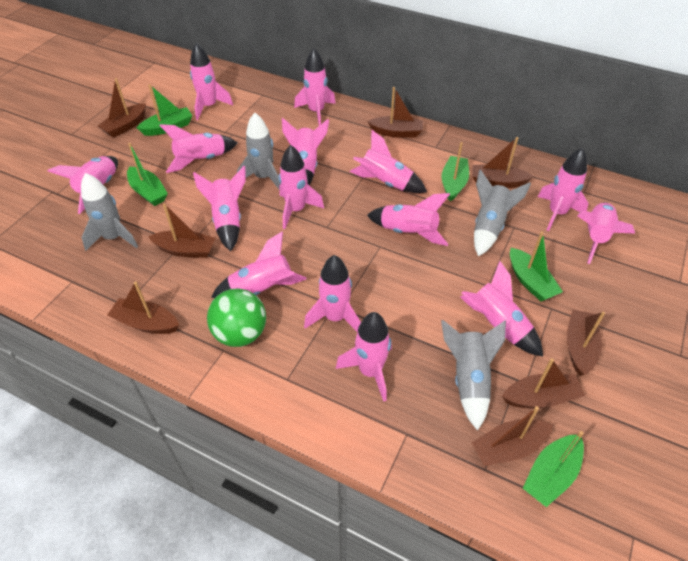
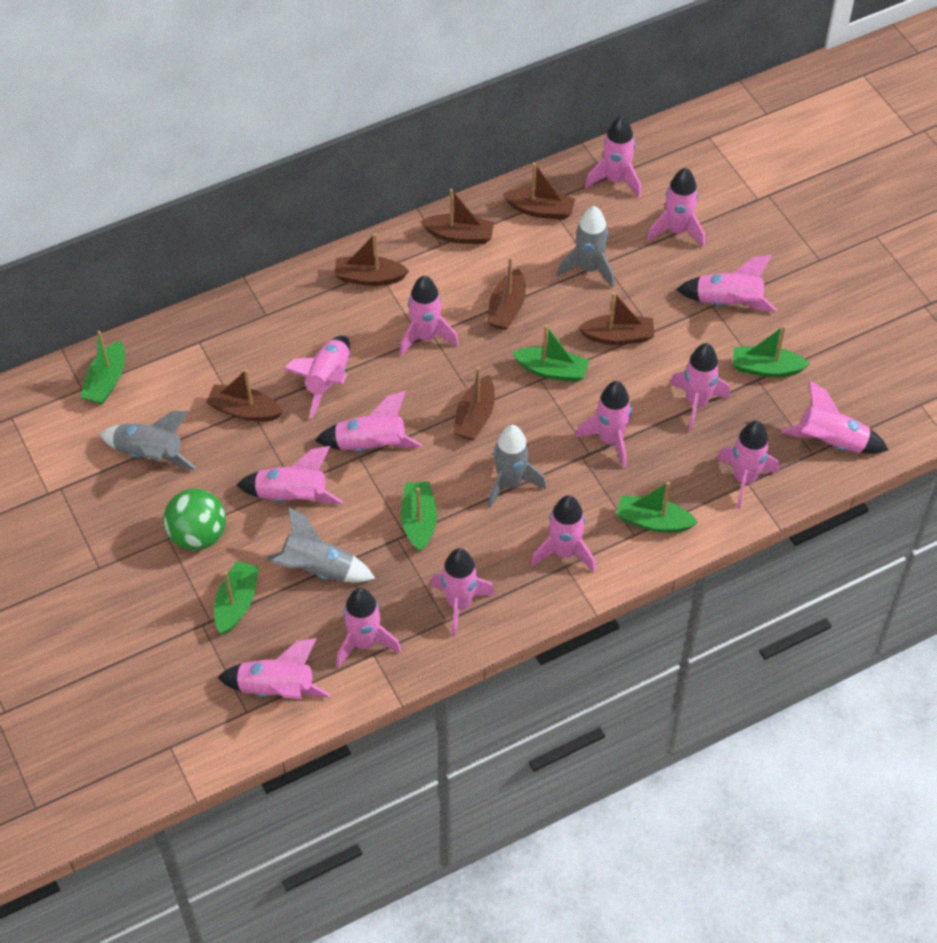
brown boat: 8 -> 7
green boat: 5 -> 6

